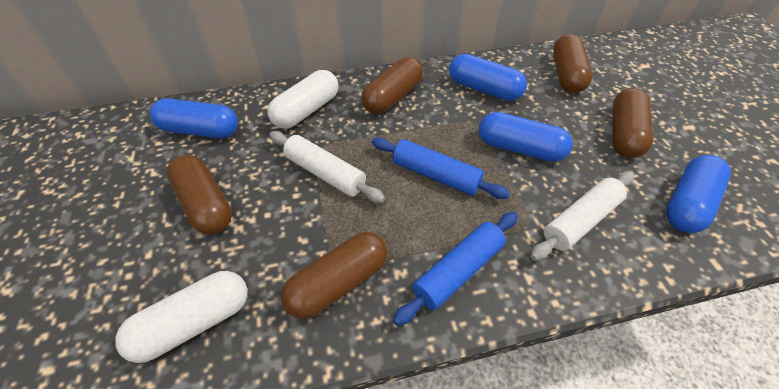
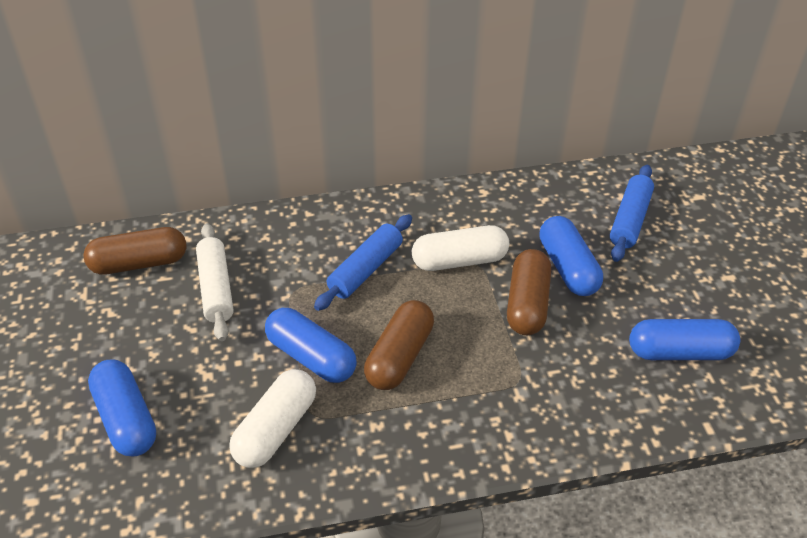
brown capsule: 5 -> 3
white rolling pin: 2 -> 1

